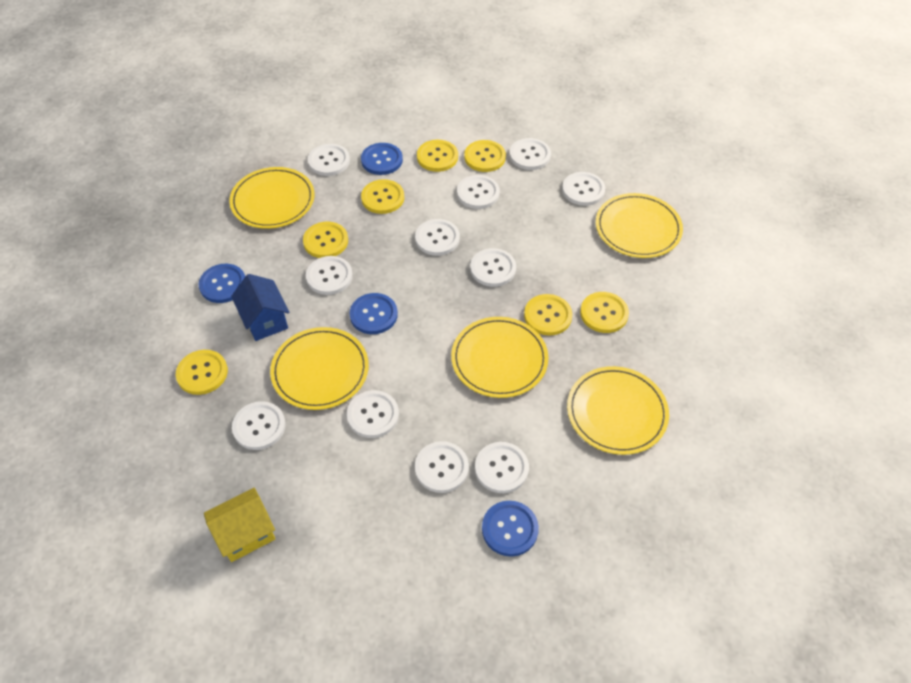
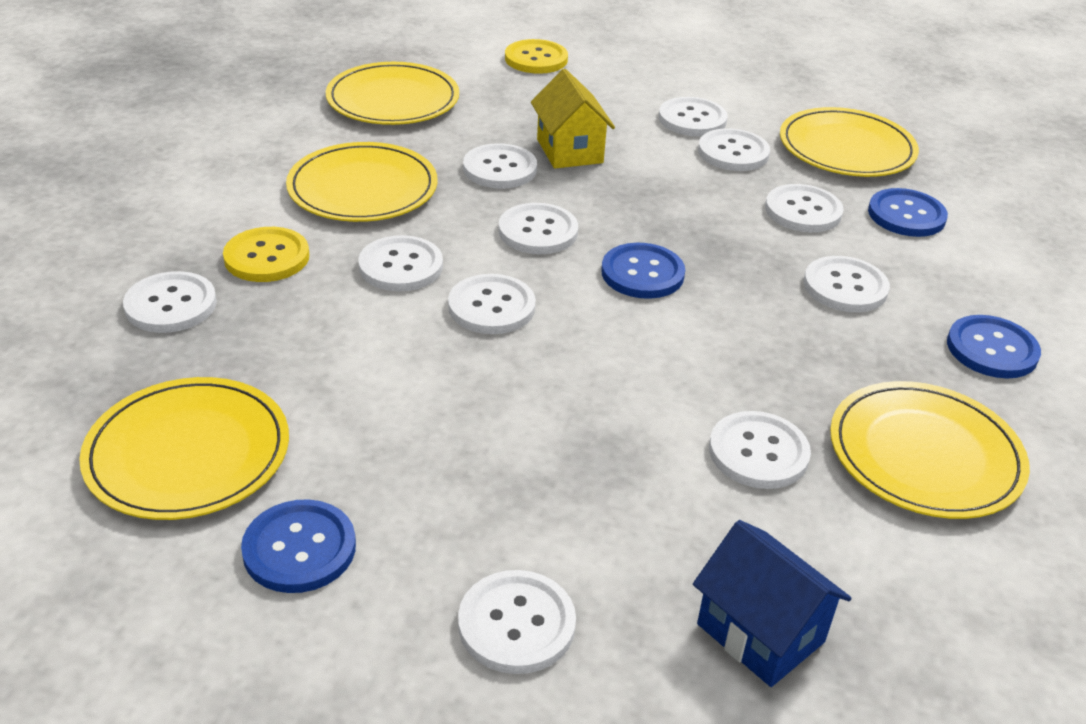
yellow button: 7 -> 2

